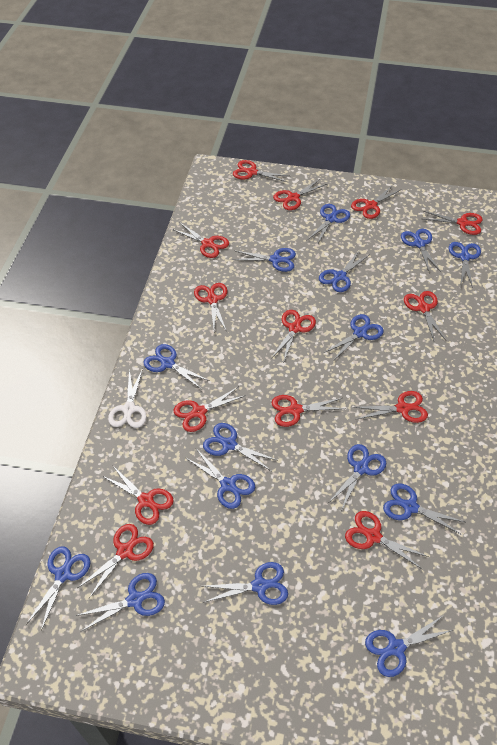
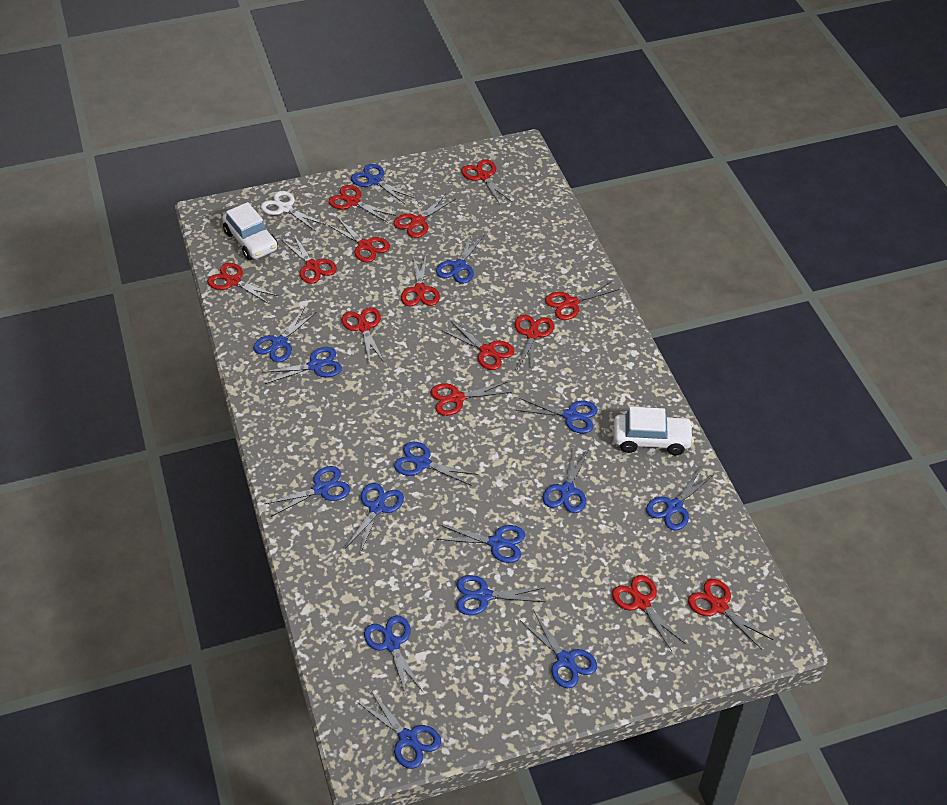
white car: 0 -> 2

